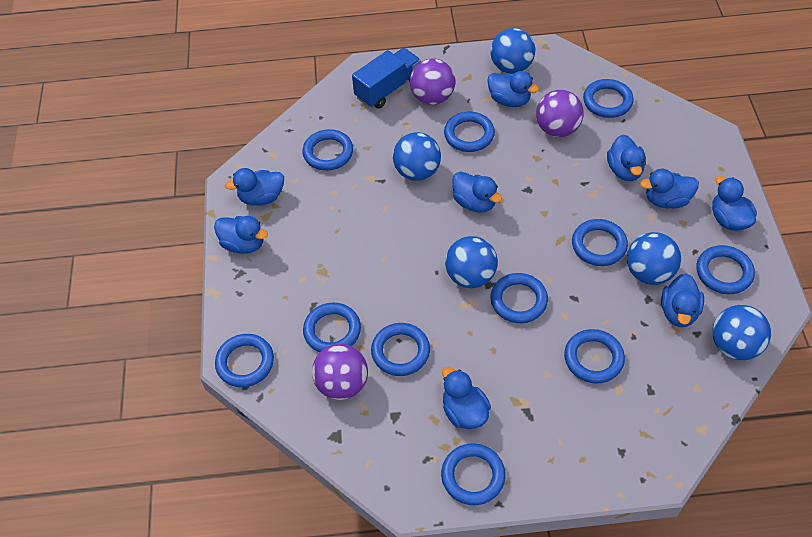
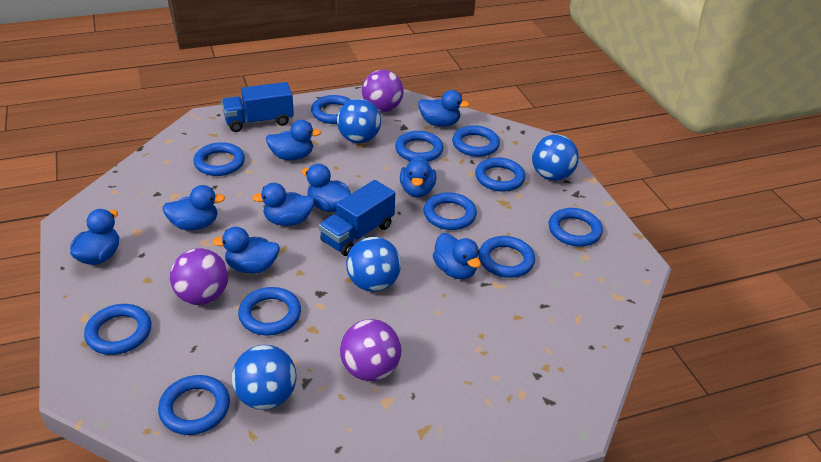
blue ball: 5 -> 4
blue truck: 1 -> 2

